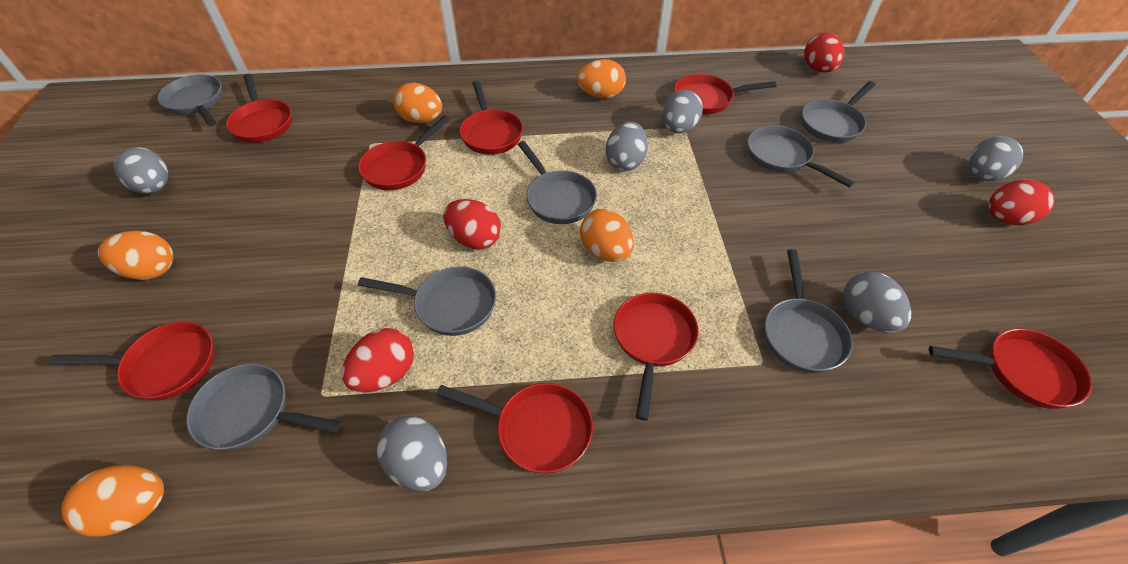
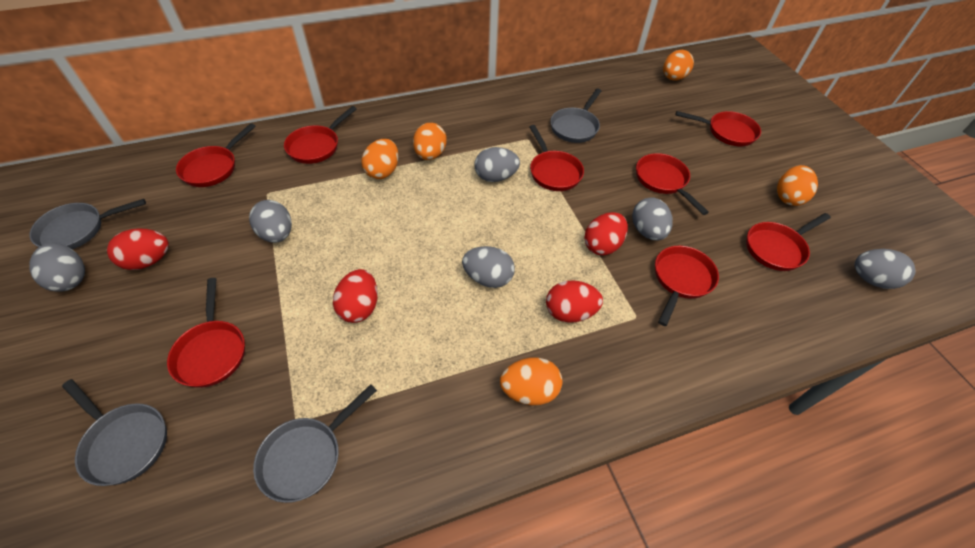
grey pan: 7 -> 4

